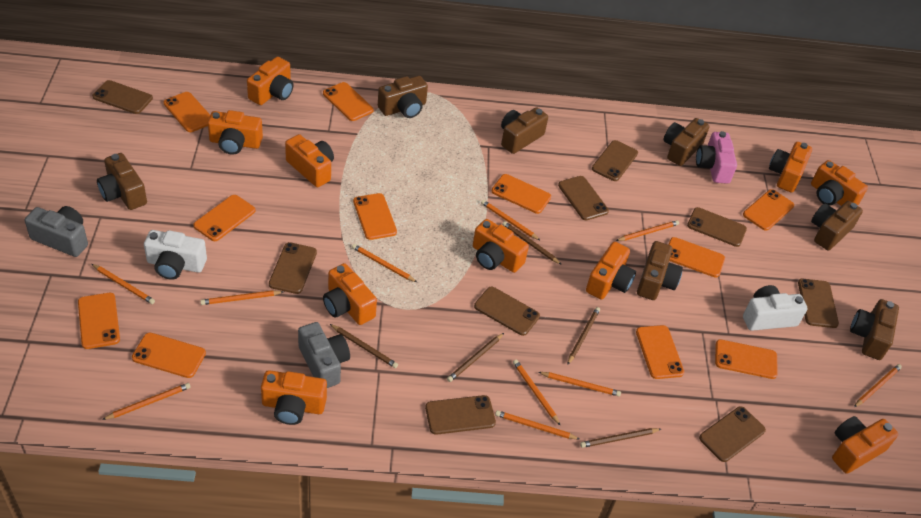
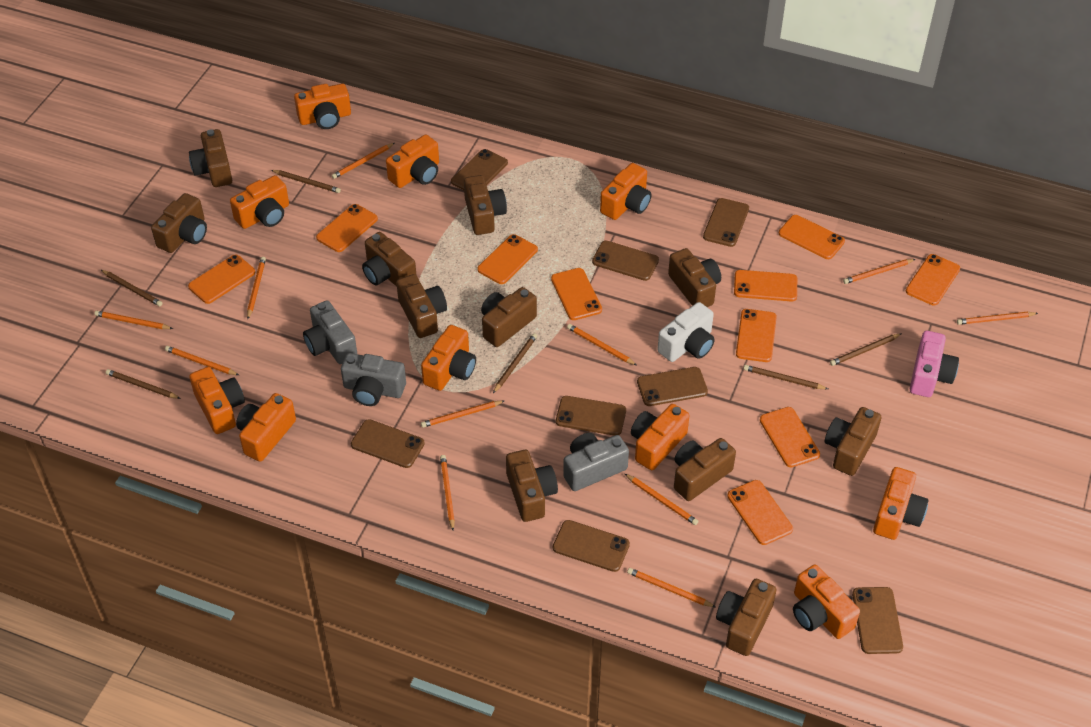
brown camera: 7 -> 11
brown pencil: 5 -> 6
brown phone: 9 -> 8
grey camera: 2 -> 3
orange pencil: 10 -> 11
orange phone: 11 -> 10
white camera: 2 -> 1

